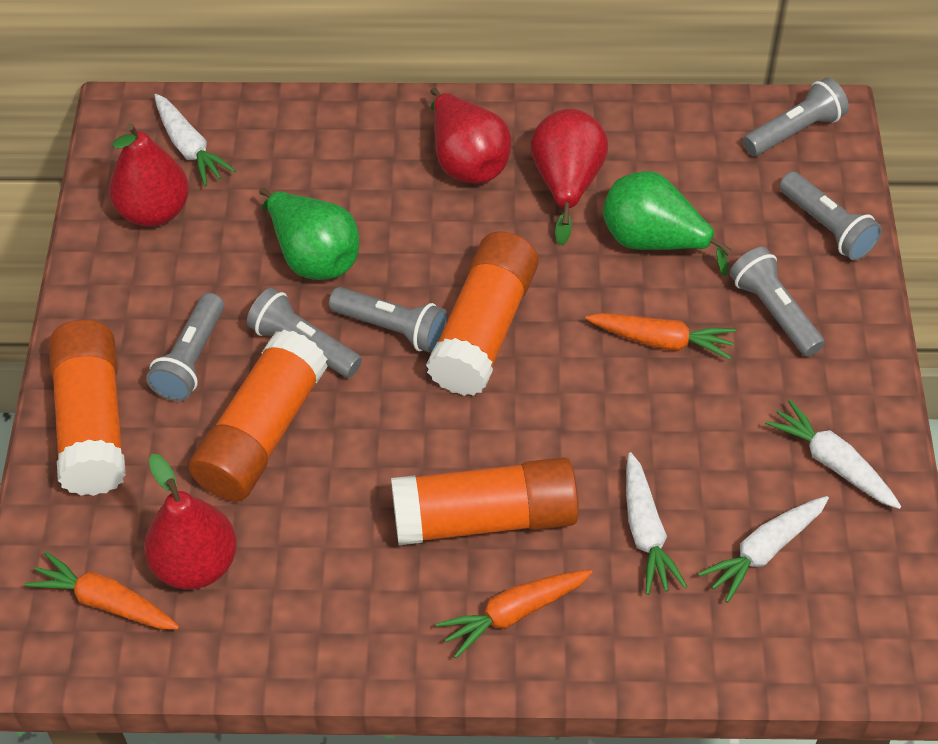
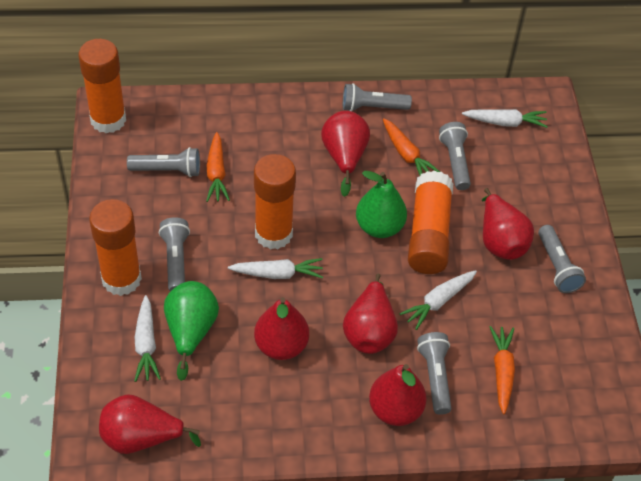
red pear: 4 -> 6

